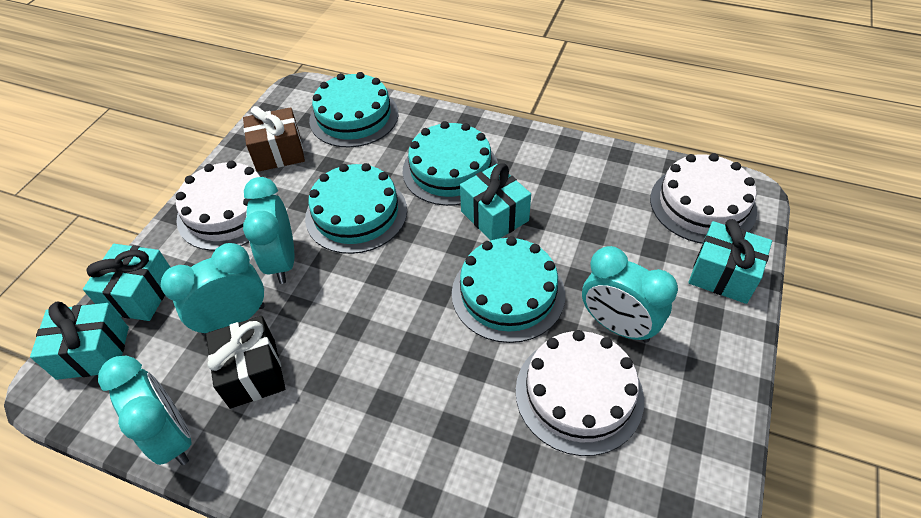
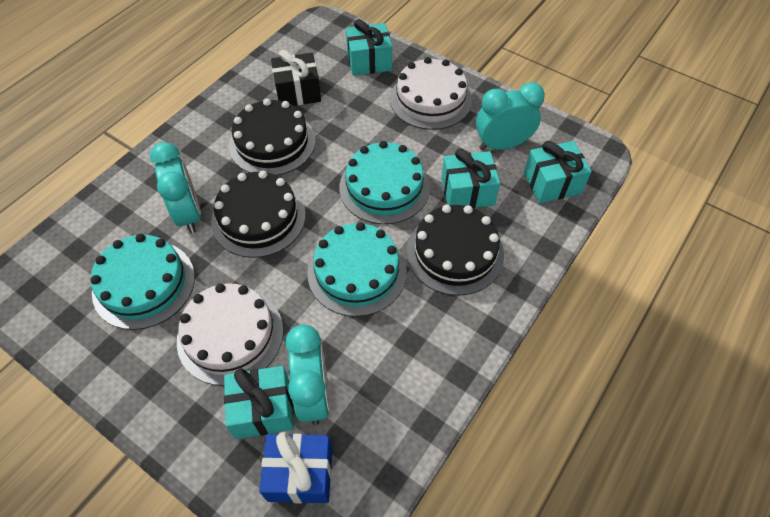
black cake: 0 -> 3
blue gift: 0 -> 1
brown gift: 1 -> 0
turquoise cake: 4 -> 3
turquoise clock: 4 -> 3
white cake: 3 -> 2

